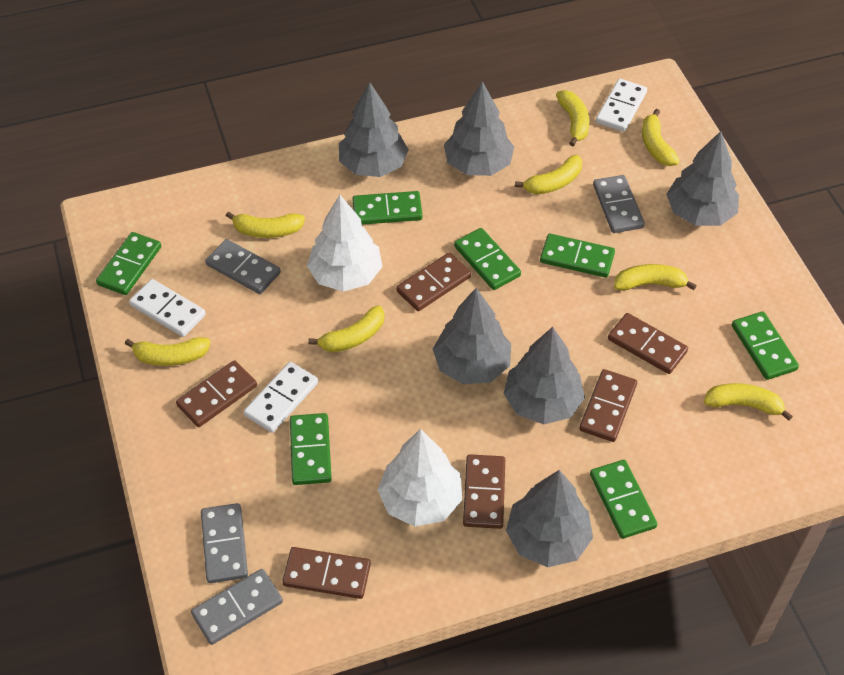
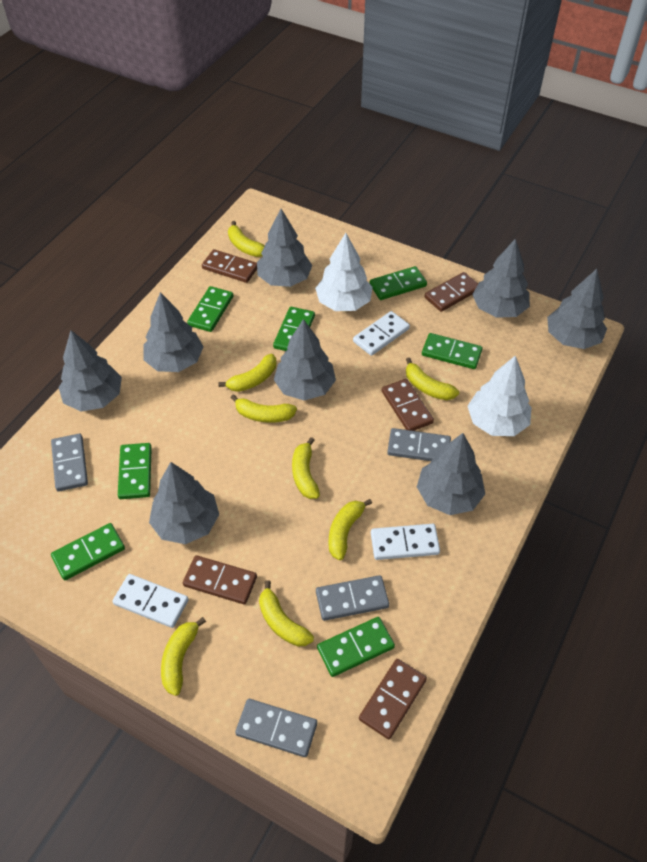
brown domino: 6 -> 5
grey tree: 6 -> 8

